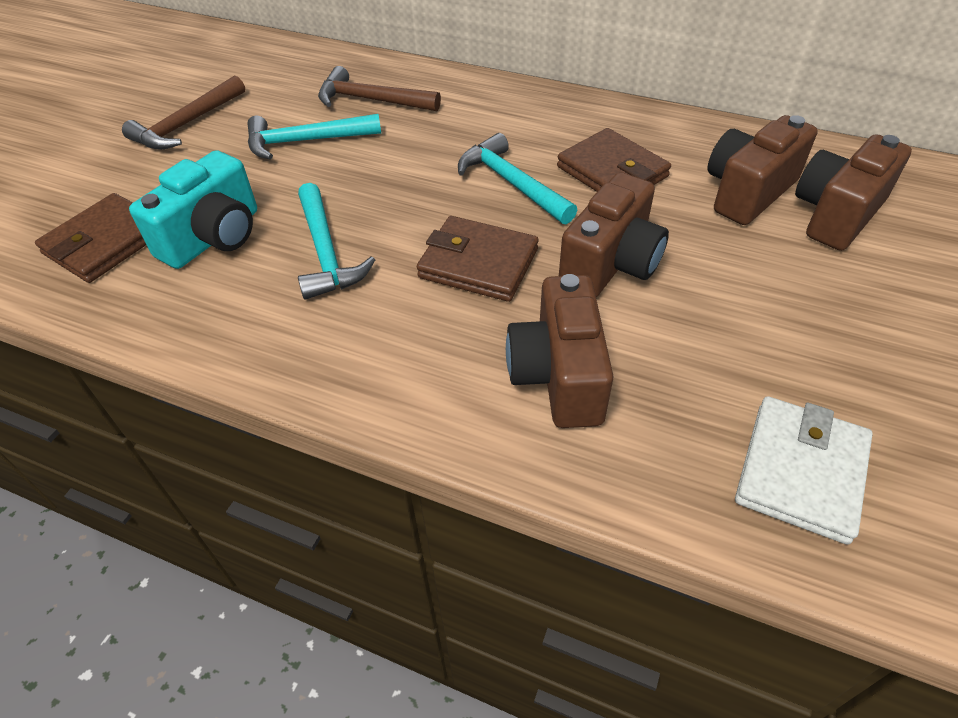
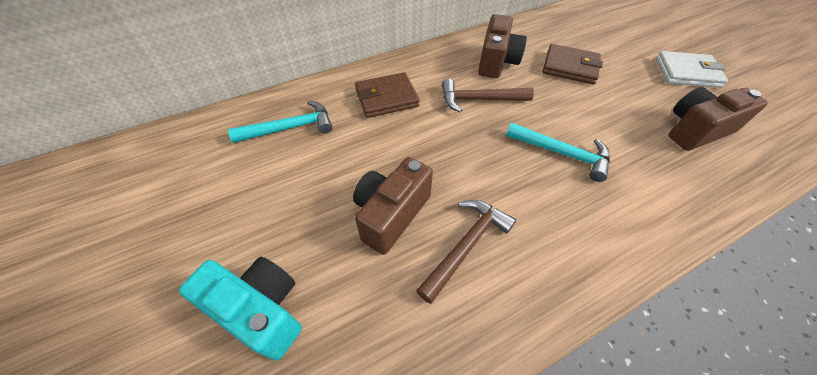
brown camera: 4 -> 3
brown wallet: 3 -> 2
turquoise hammer: 3 -> 2

